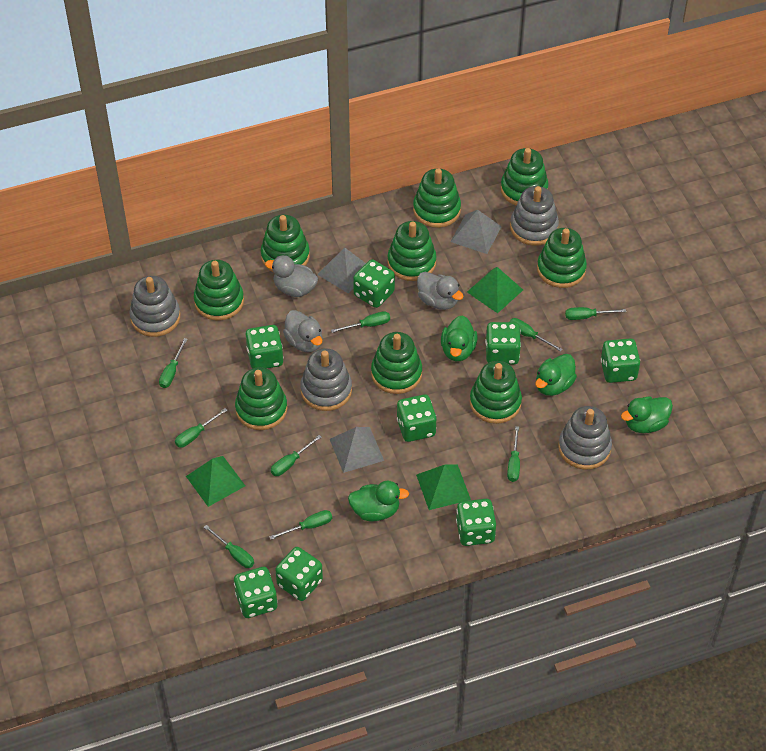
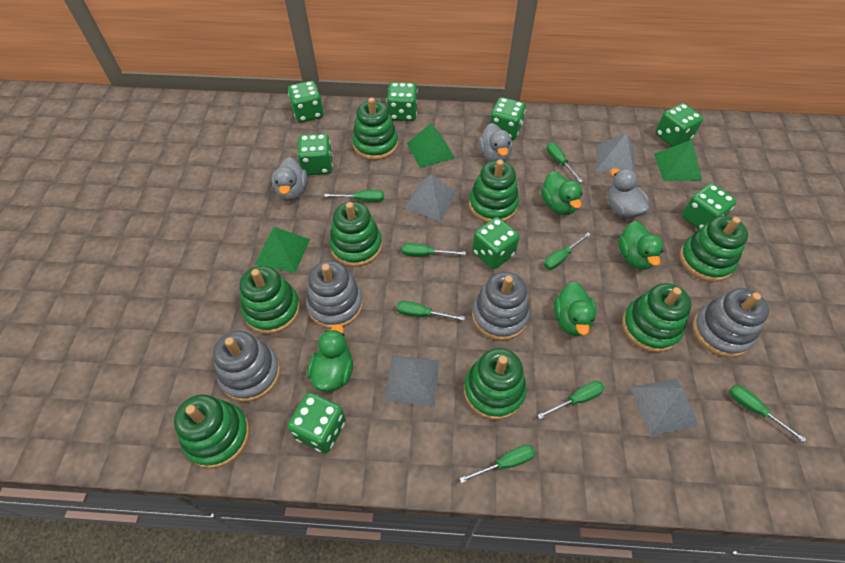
green screwdriver: 9 -> 8
green stacking toy: 9 -> 8
grey pyramid: 3 -> 4

